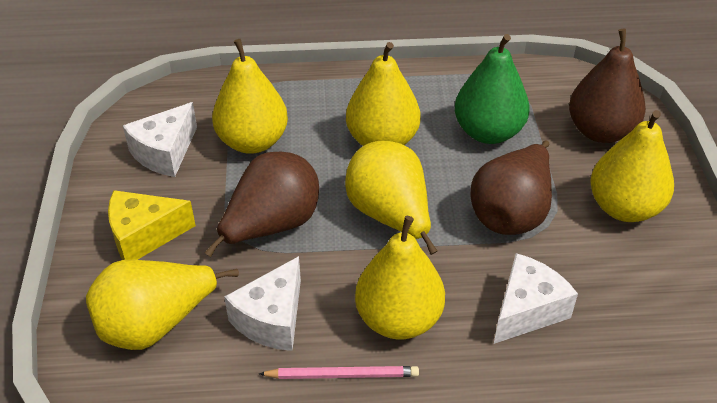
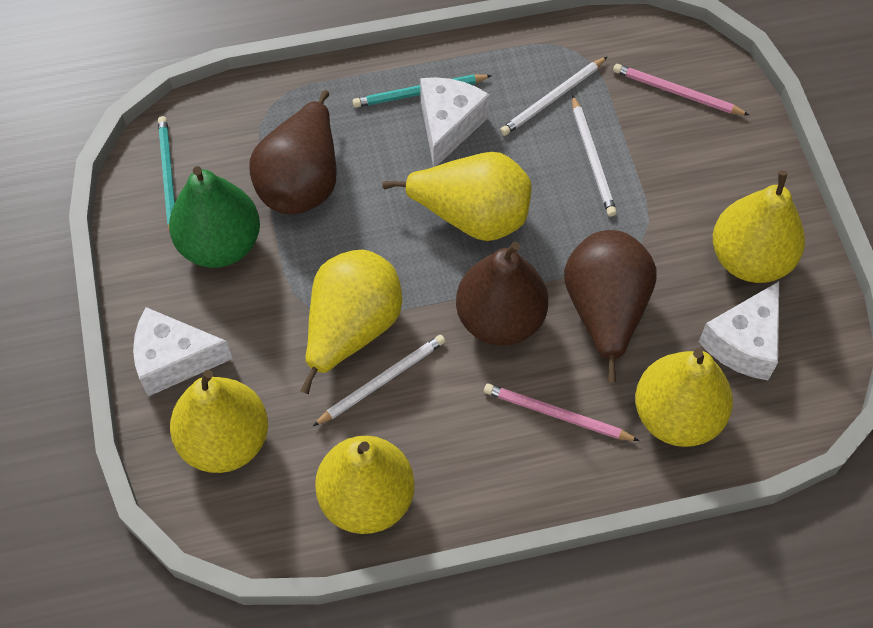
pink pencil: 1 -> 2
turquoise pencil: 0 -> 2
white pencil: 0 -> 3
yellow cheese: 1 -> 0

